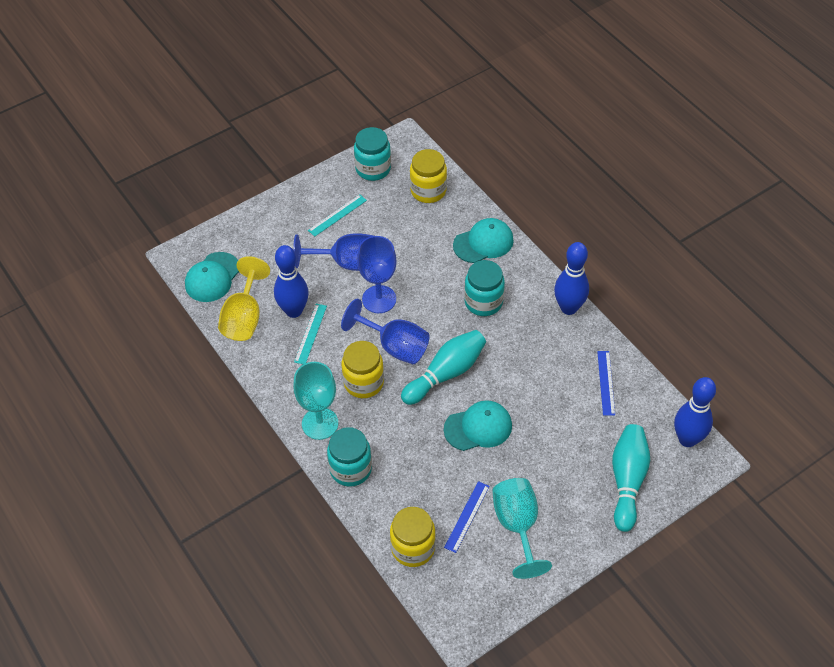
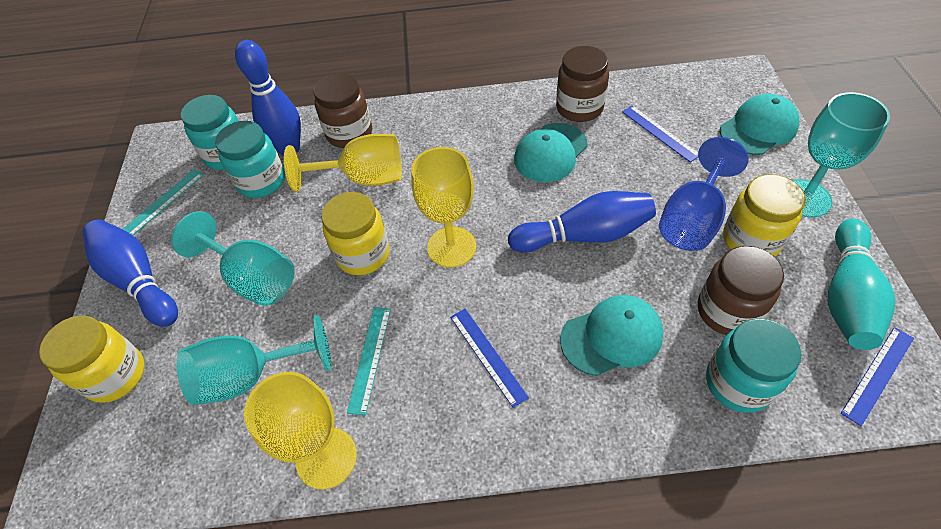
blue goblet: 3 -> 1
blue ruler: 2 -> 3
brown jar: 0 -> 3
turquoise bowling pin: 2 -> 1
turquoise goblet: 2 -> 3
yellow goblet: 1 -> 3

